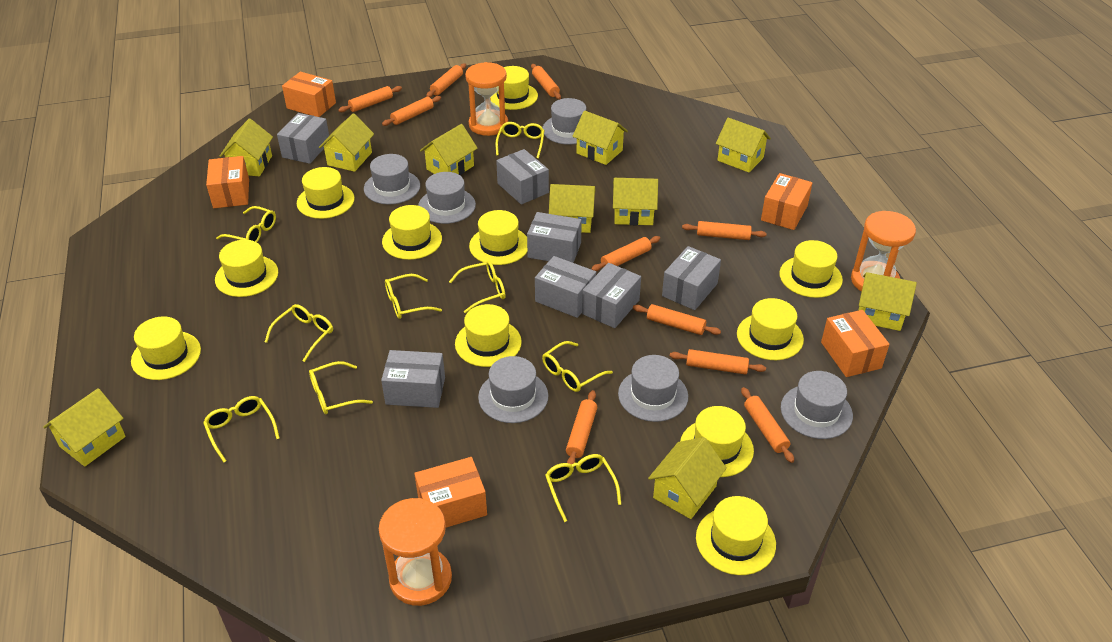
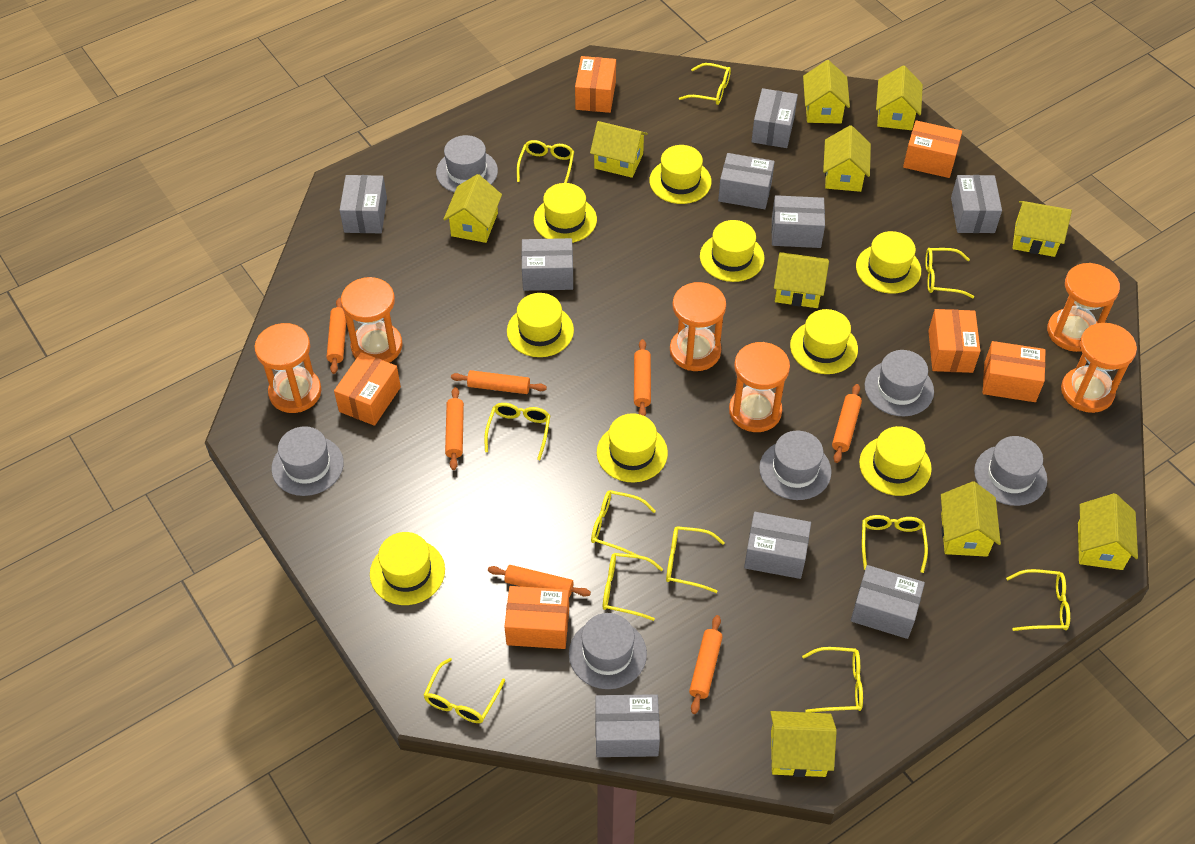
grey box: 7 -> 9
orange box: 5 -> 6
orange hourglass: 3 -> 6
orange rolling pin: 10 -> 7
yellow glasses: 9 -> 11
yellow hat: 11 -> 9

